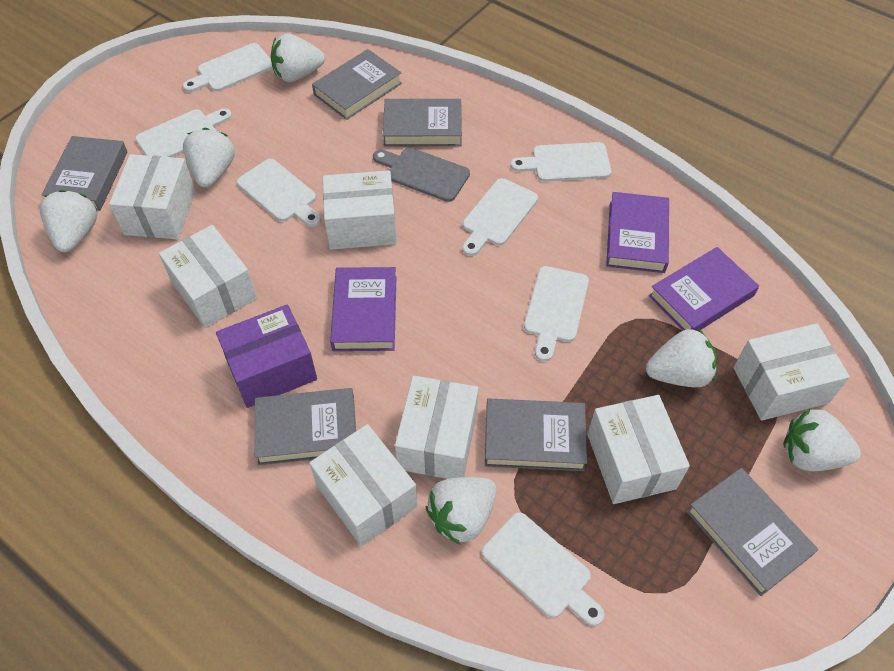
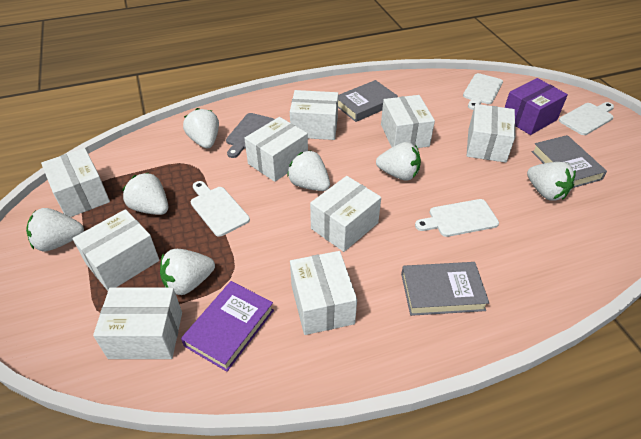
grey book: 6 -> 3
purple book: 3 -> 1
white box: 7 -> 9
white cutting board: 7 -> 4
white strawberry: 6 -> 7

